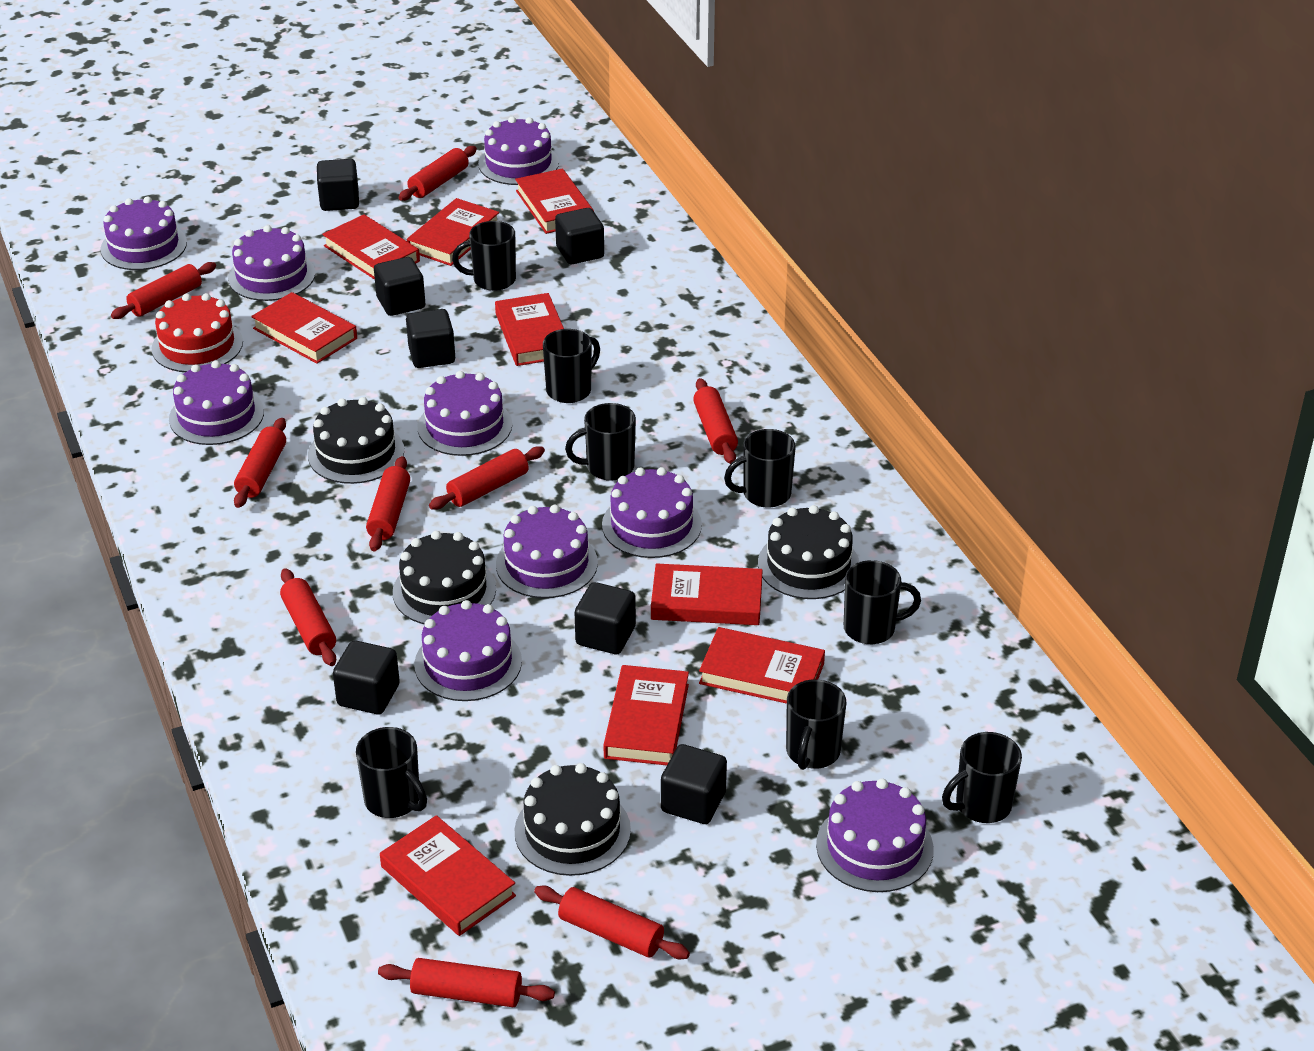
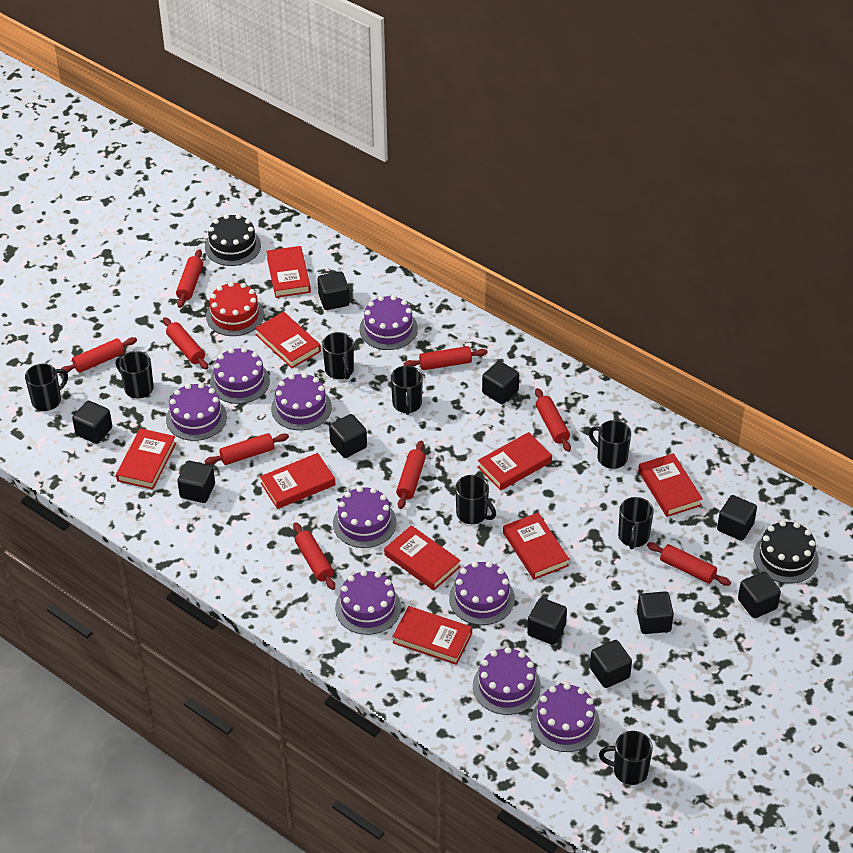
black cake: 4 -> 2
black cube: 7 -> 10

